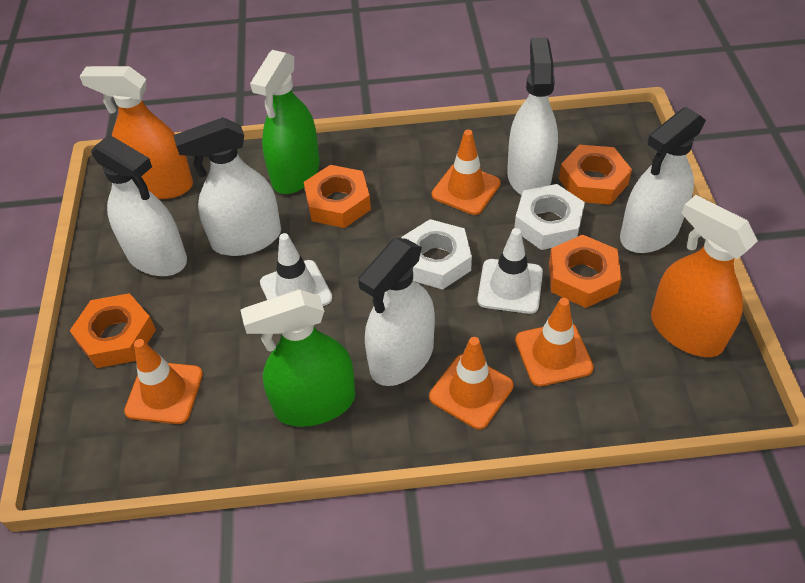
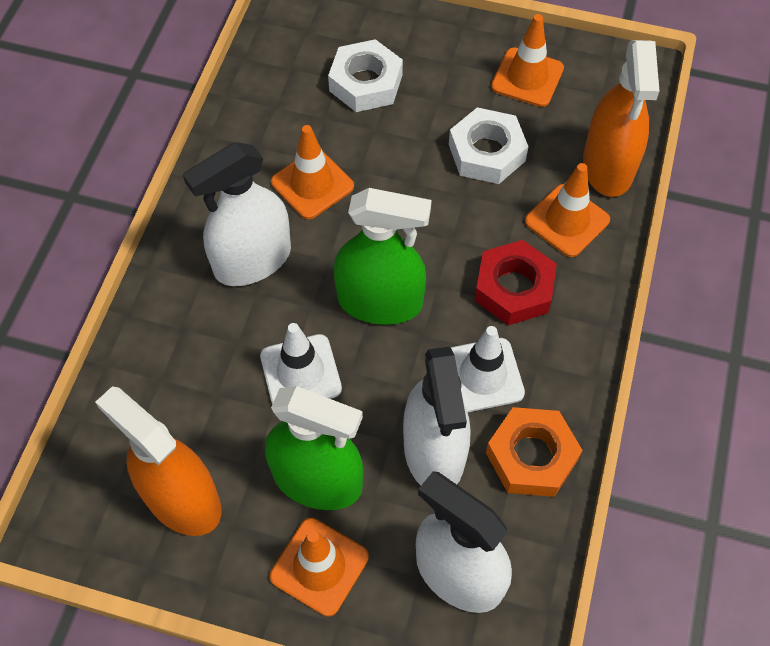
orange nut: 4 -> 1
red nut: 0 -> 1
white spray bottle: 5 -> 3

